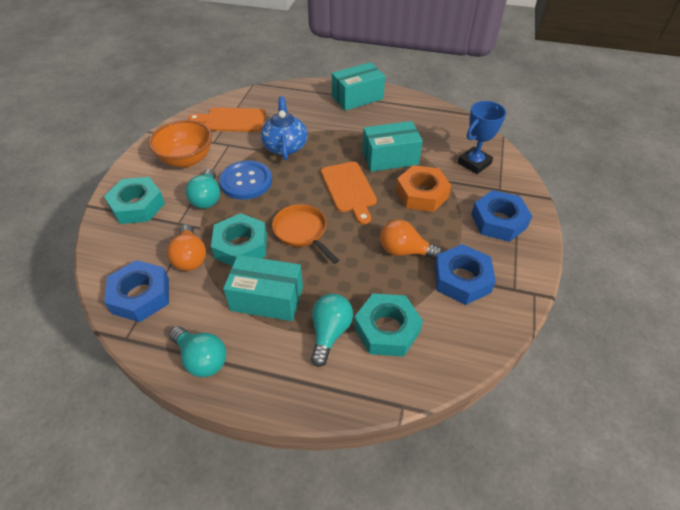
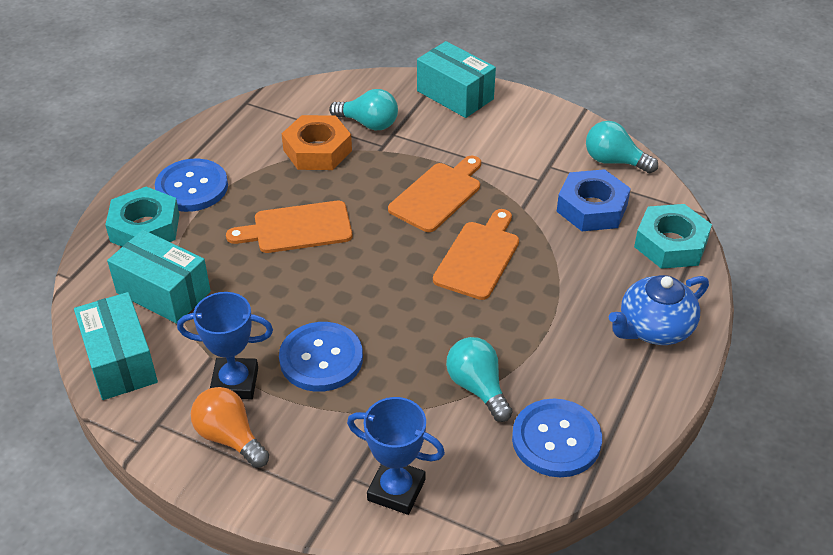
blue button: 1 -> 3
blue nut: 3 -> 1
blue trophy: 1 -> 2
orange bowl: 1 -> 0
orange cutting board: 2 -> 3
orange light bulb: 2 -> 1
orange pan: 1 -> 0
turquoise nut: 3 -> 2

